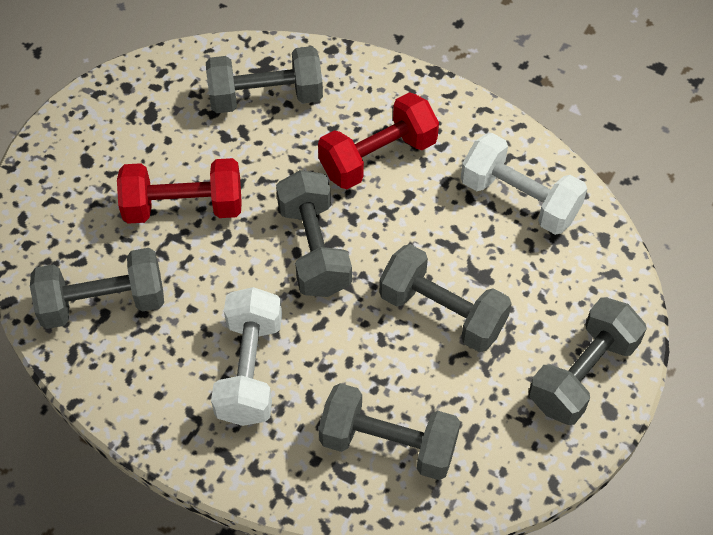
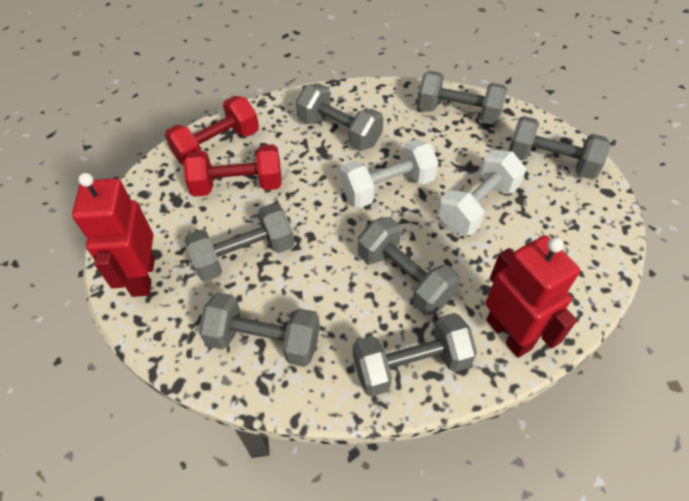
grey dumbbell: 6 -> 7
red robot: 0 -> 2

